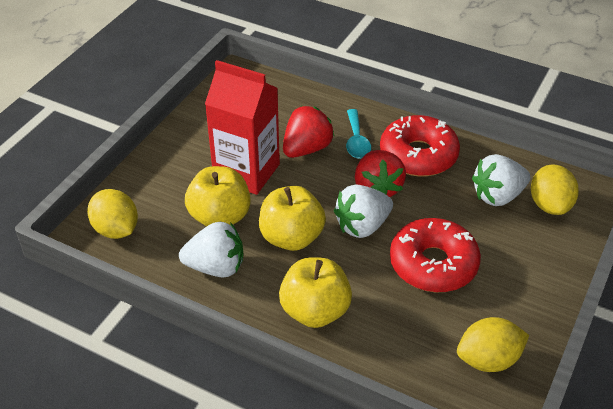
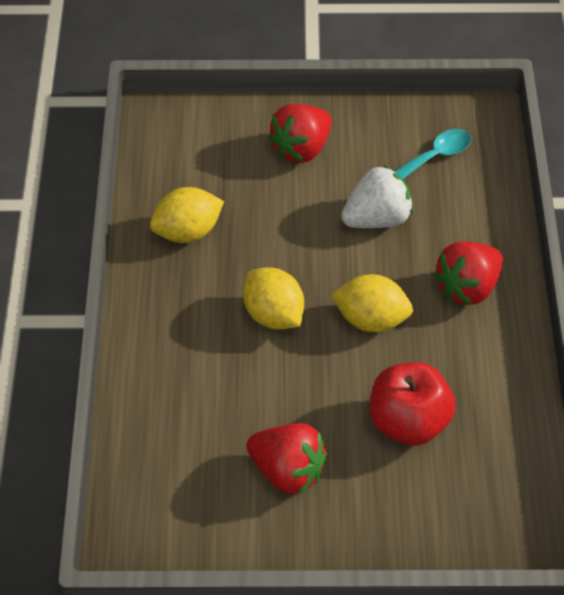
red apple: 0 -> 1
red carton: 1 -> 0
red donut: 2 -> 0
red strawberry: 2 -> 3
white strawberry: 3 -> 1
yellow apple: 3 -> 0

